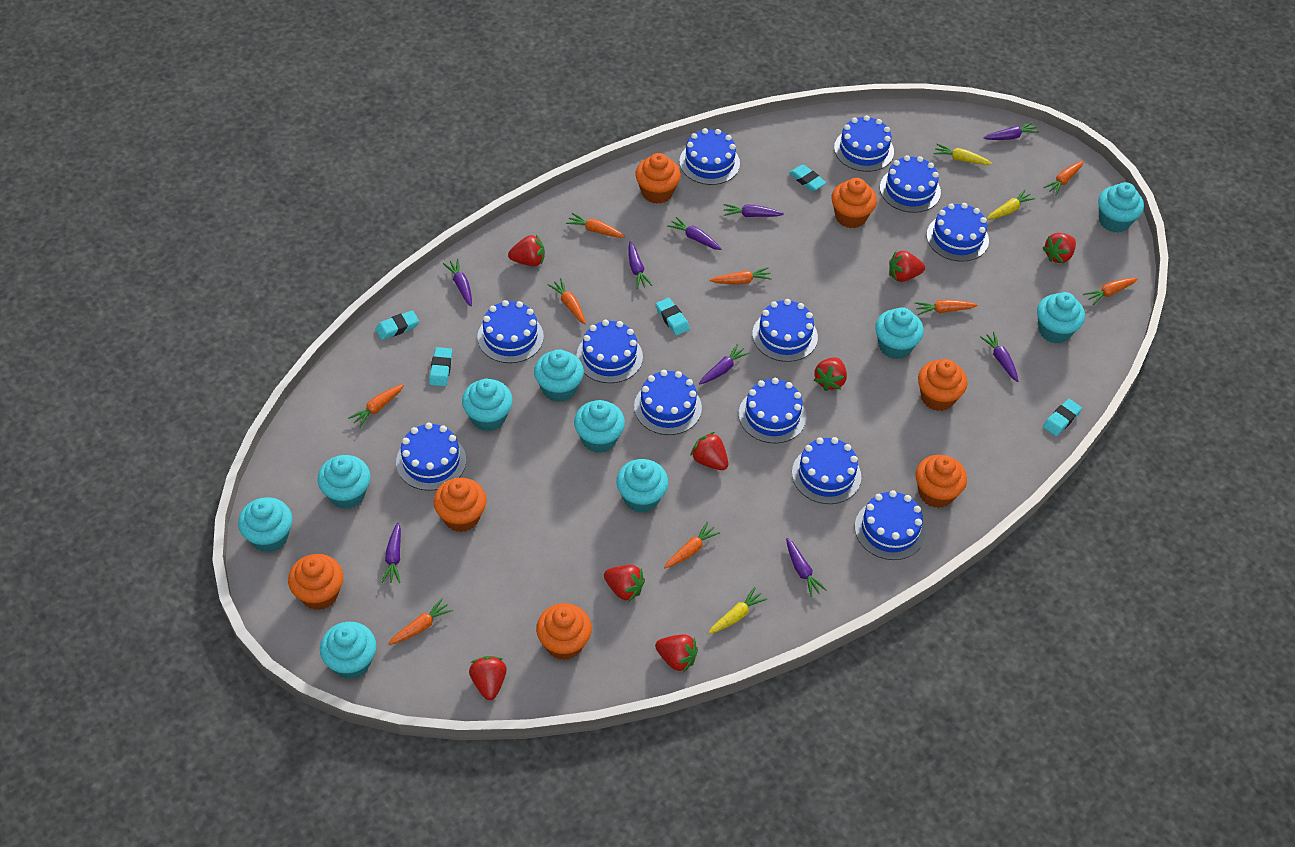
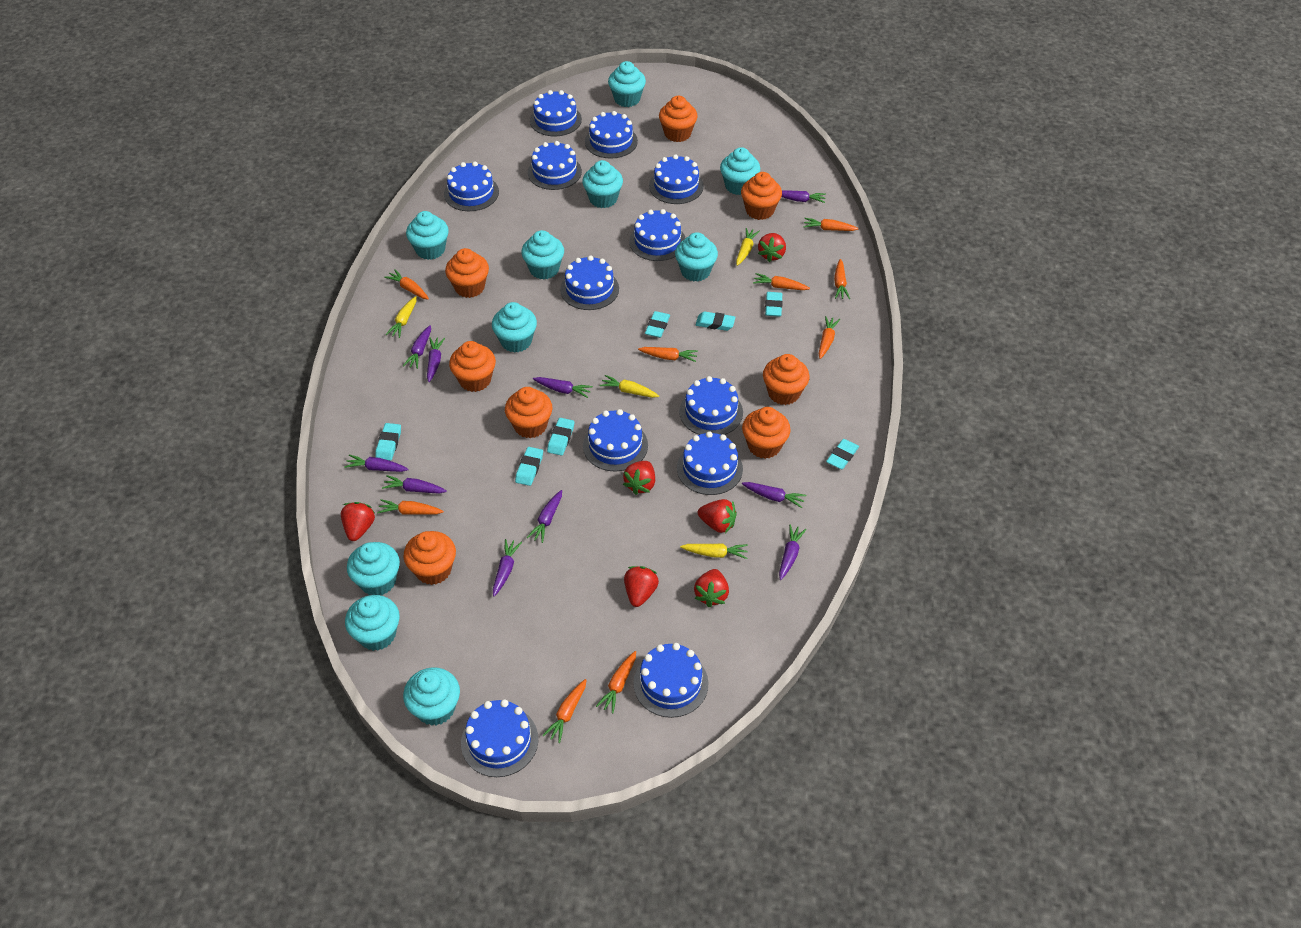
orange cupcake: 7 -> 8
purple carrot: 9 -> 10
red strawberry: 8 -> 6
turquoise eraser: 5 -> 7
yellow carrot: 3 -> 4

